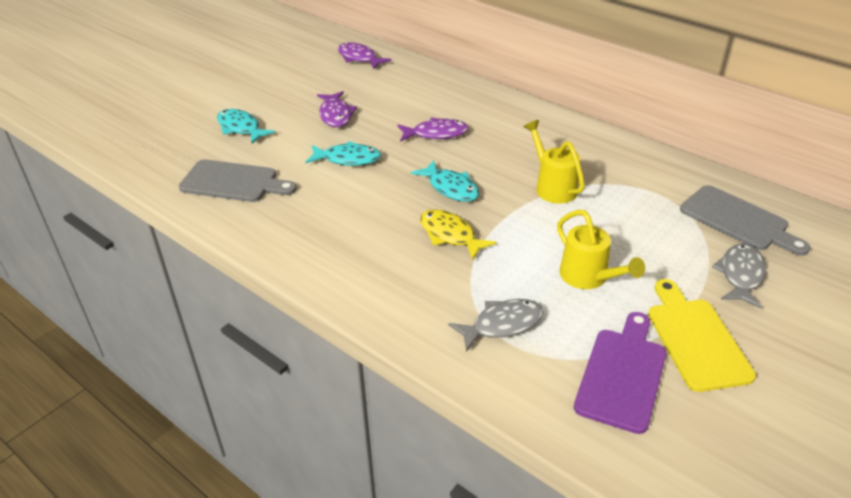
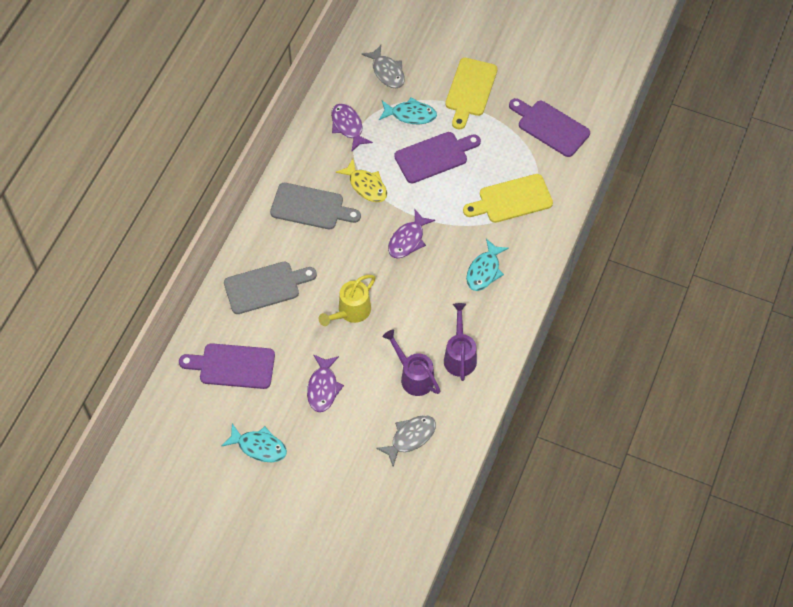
purple cutting board: 1 -> 3
purple watering can: 0 -> 2
yellow cutting board: 1 -> 2
yellow watering can: 2 -> 1

